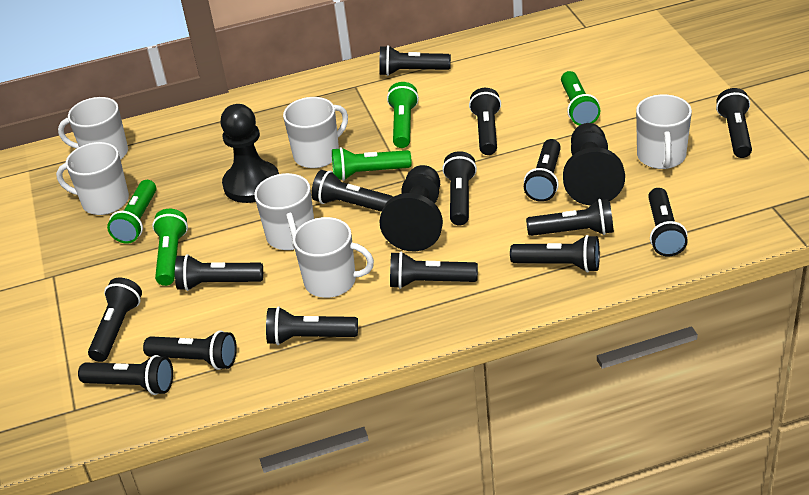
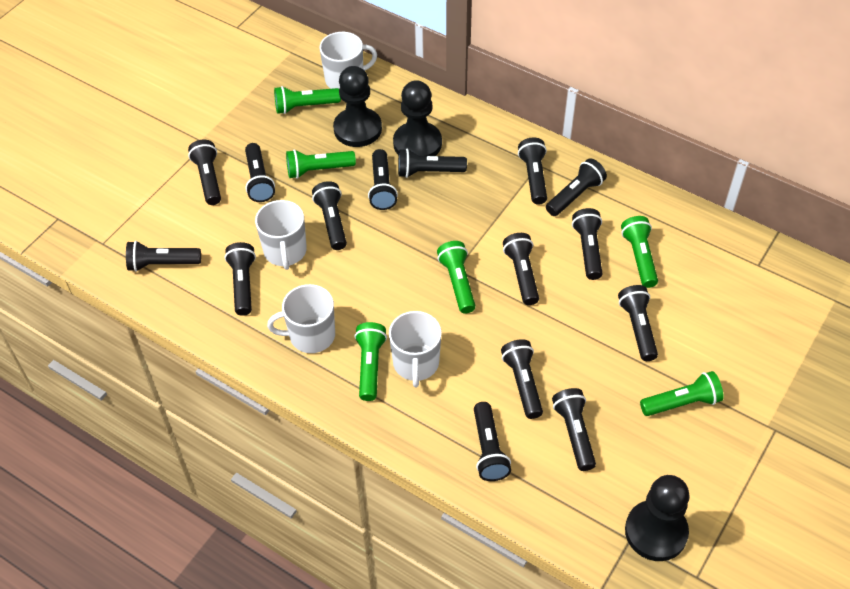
green flashlight: 5 -> 6
white mug: 6 -> 4

